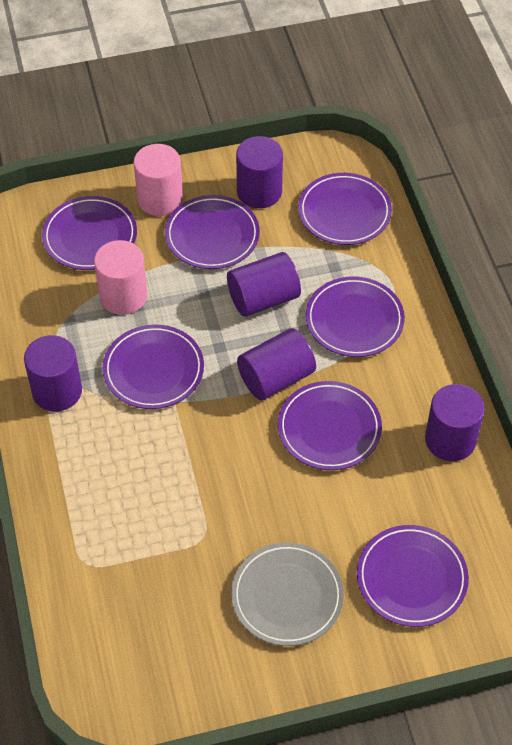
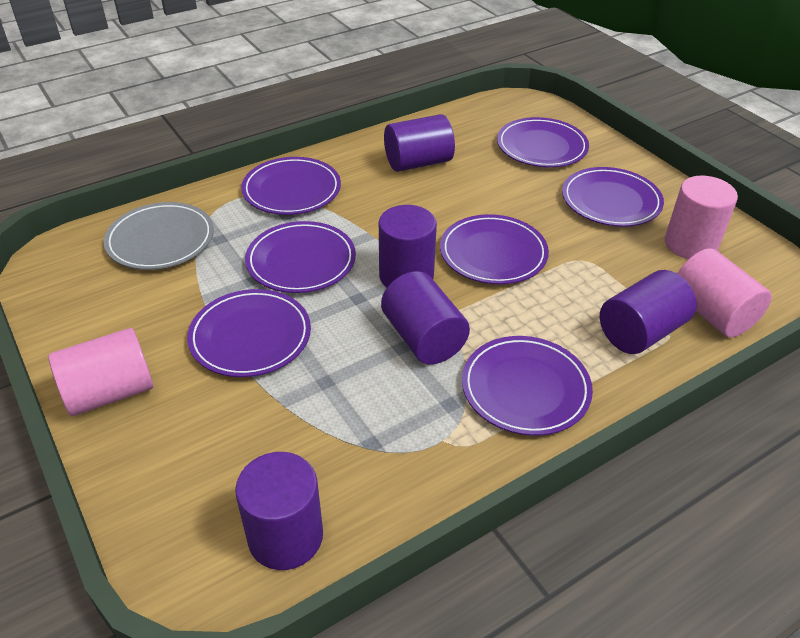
pink cylinder: 2 -> 3

